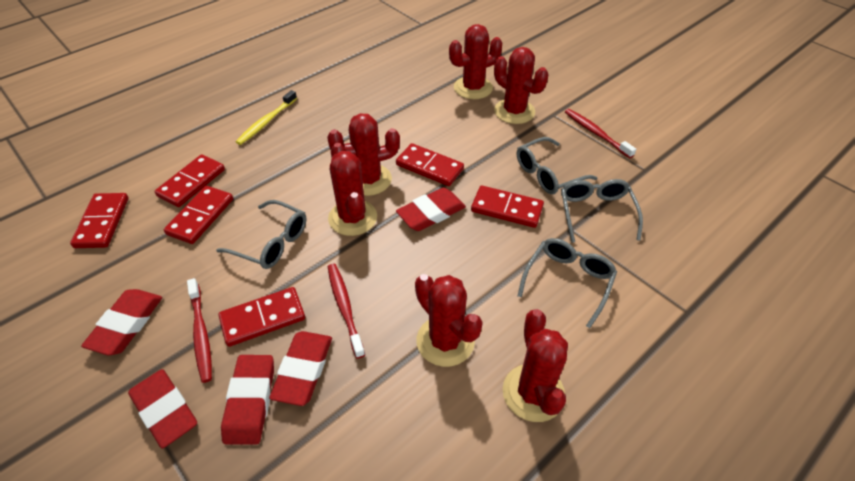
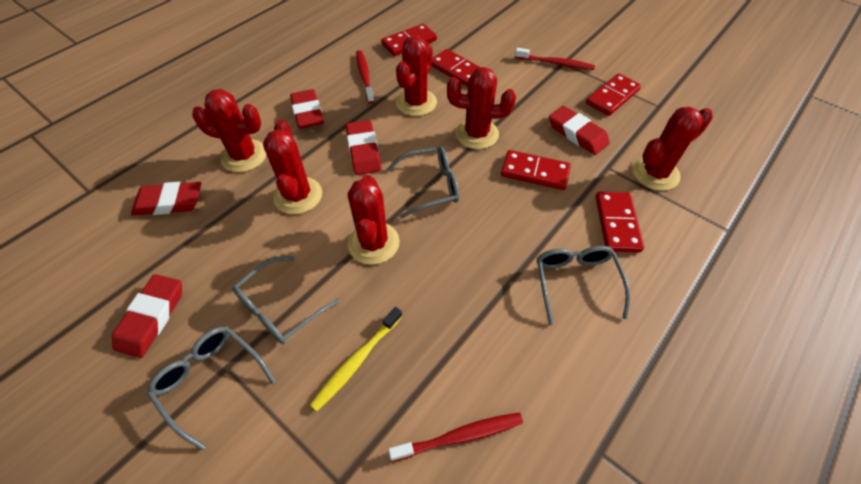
red domino: 6 -> 5

